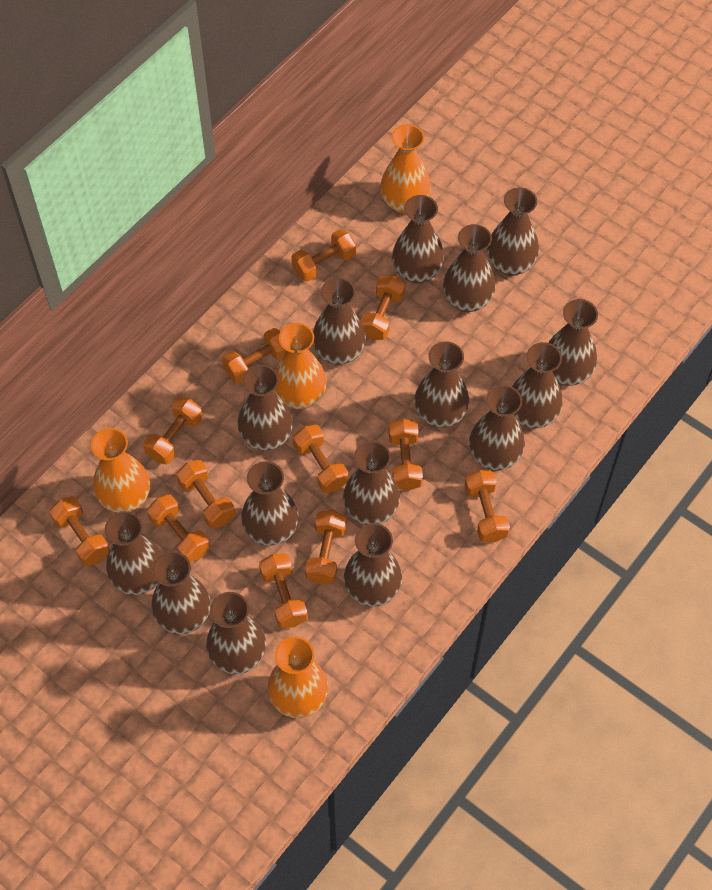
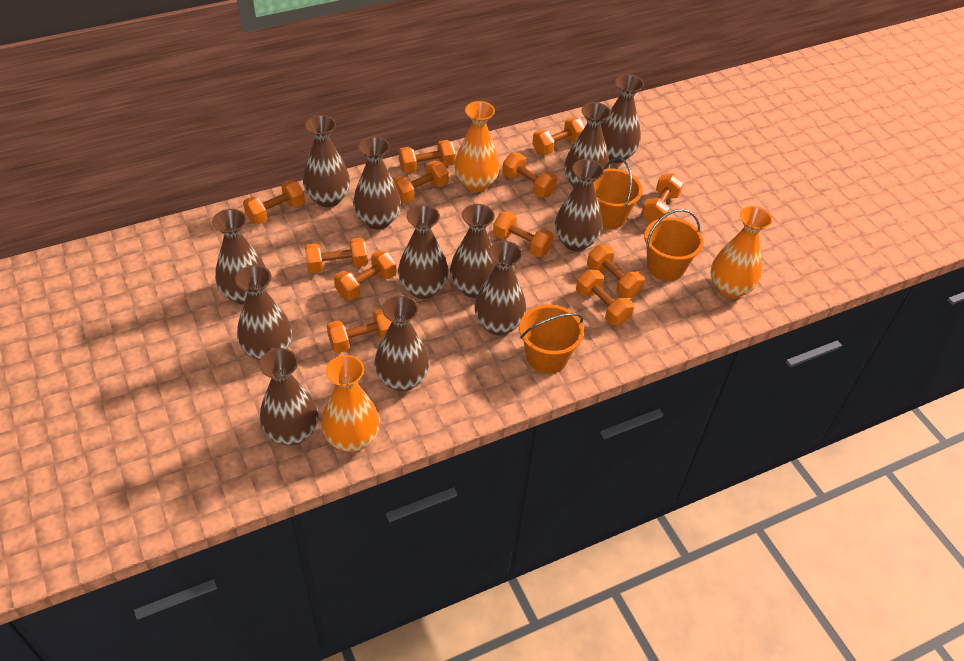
brown vase: 15 -> 12
orange bucket: 0 -> 3
orange vase: 4 -> 3

